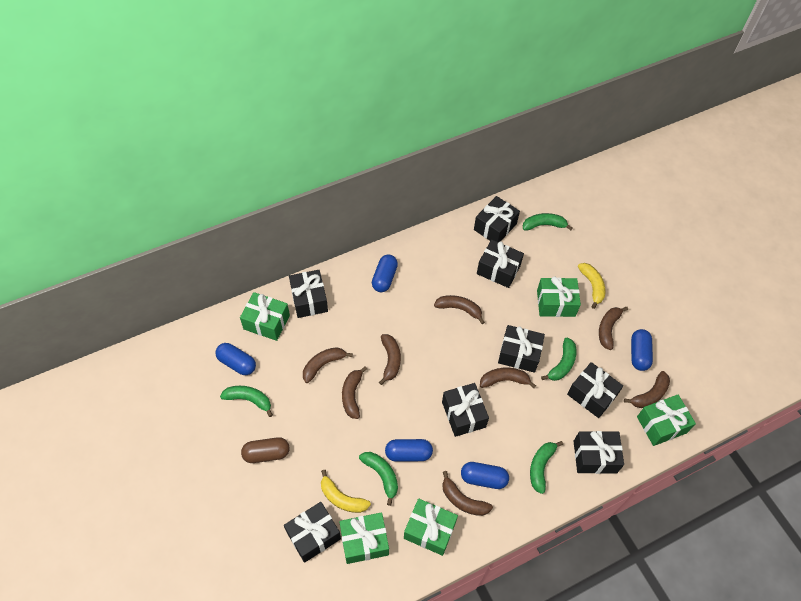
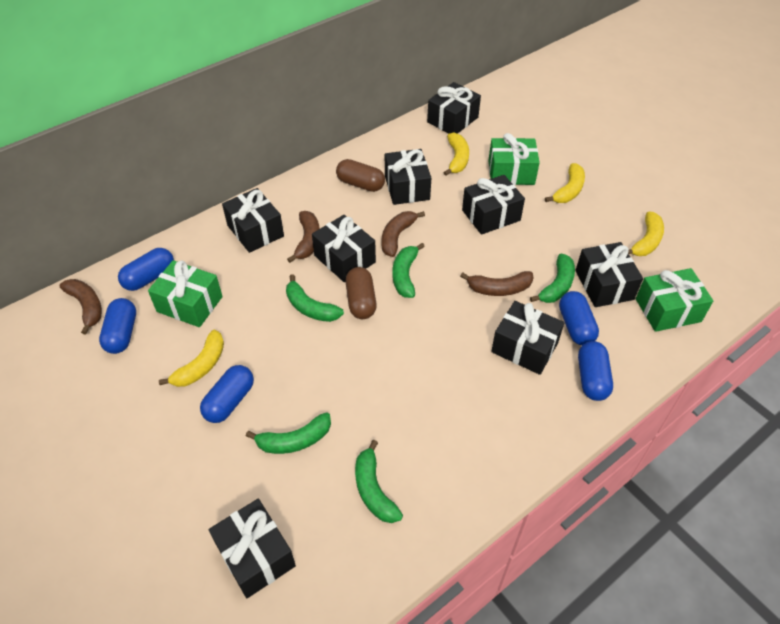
brown banana: 8 -> 4
brown capsule: 1 -> 2
green gift: 5 -> 3
yellow banana: 2 -> 4

